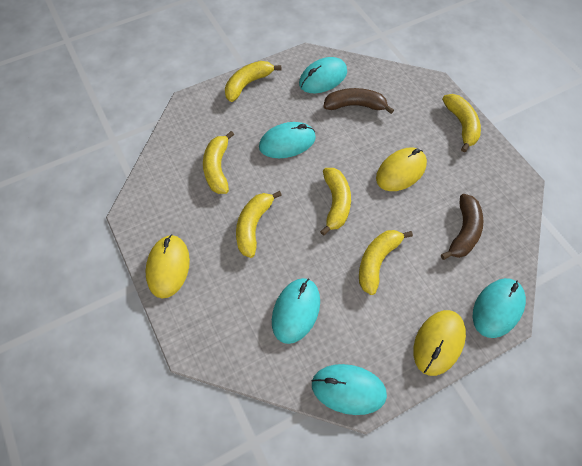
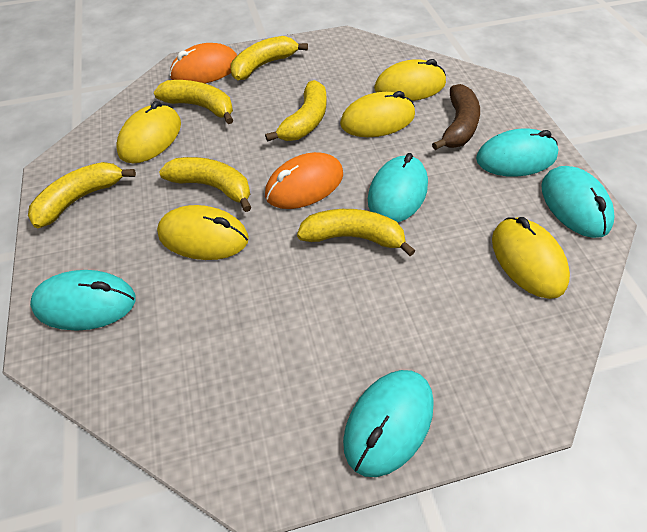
brown banana: 2 -> 1
orange mouse: 0 -> 2
yellow mouse: 3 -> 5

